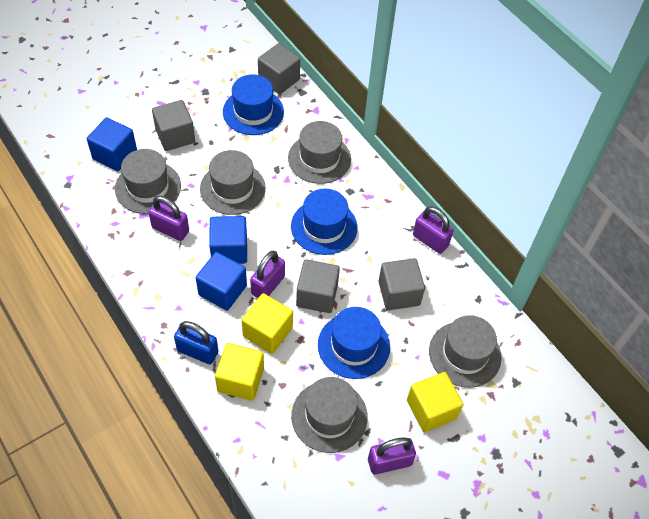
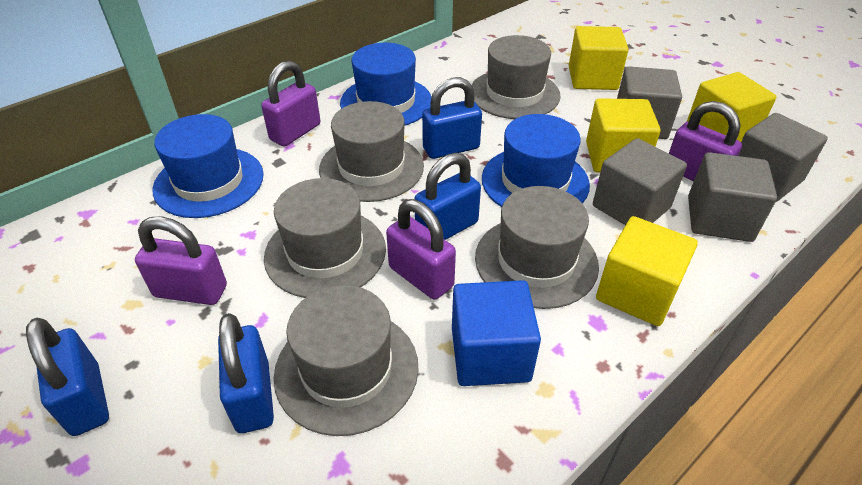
blue cube: 3 -> 1
blue padlock: 1 -> 4
yellow cube: 3 -> 4

